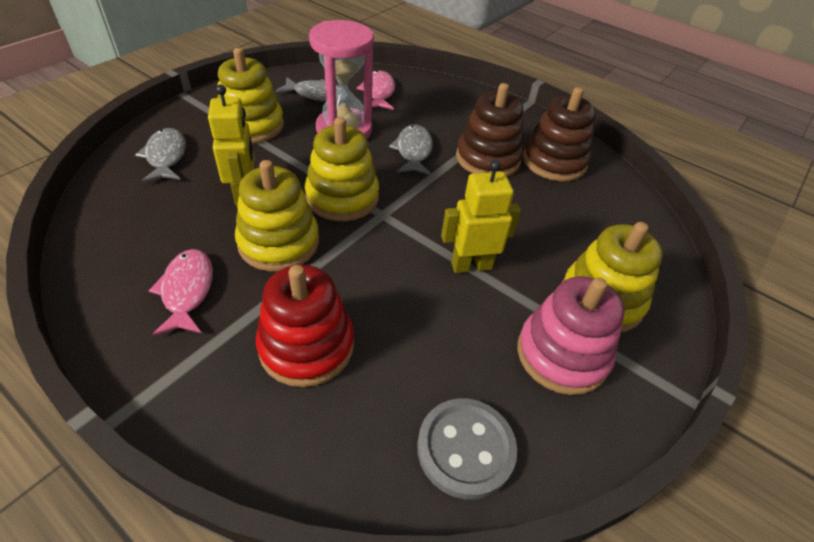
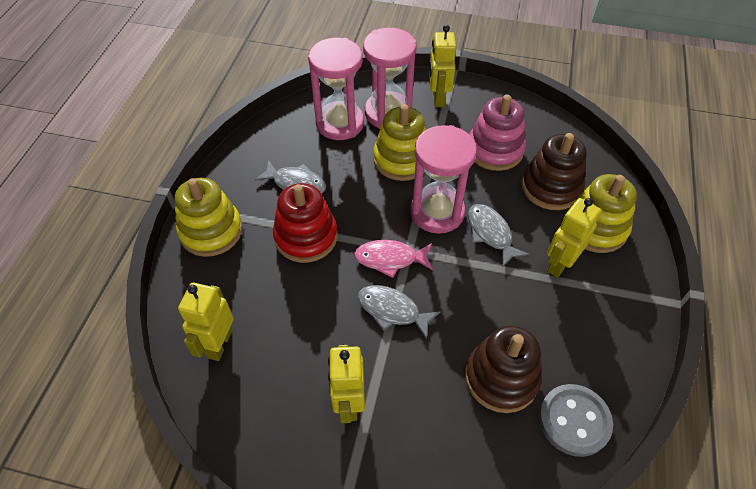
pink fish: 2 -> 1
pink hourglass: 1 -> 3
yellow robot: 2 -> 4
yellow stacking toy: 4 -> 3

